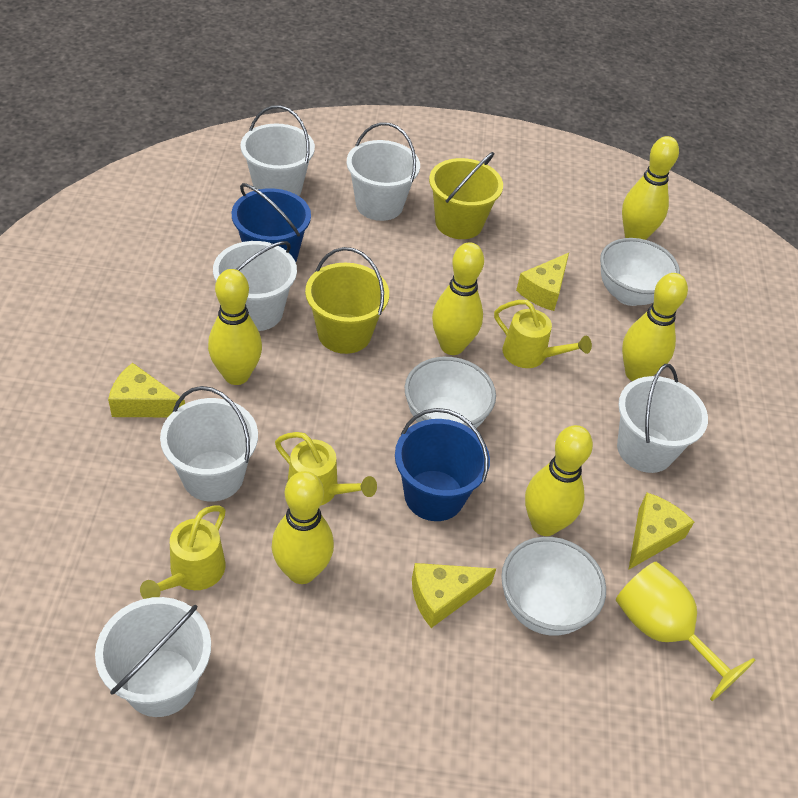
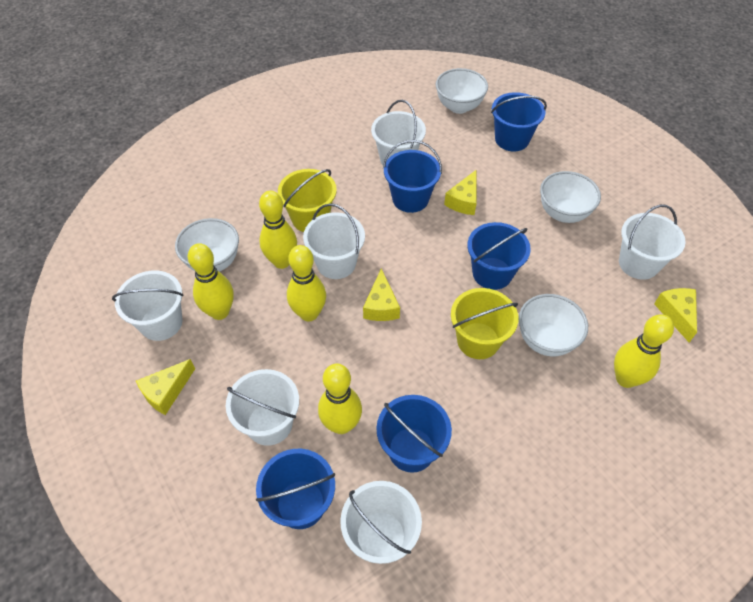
blue bucket: 2 -> 5
white bowl: 3 -> 4
yellow bowling pin: 6 -> 5
yellow goblet: 1 -> 0
yellow watering can: 3 -> 0

